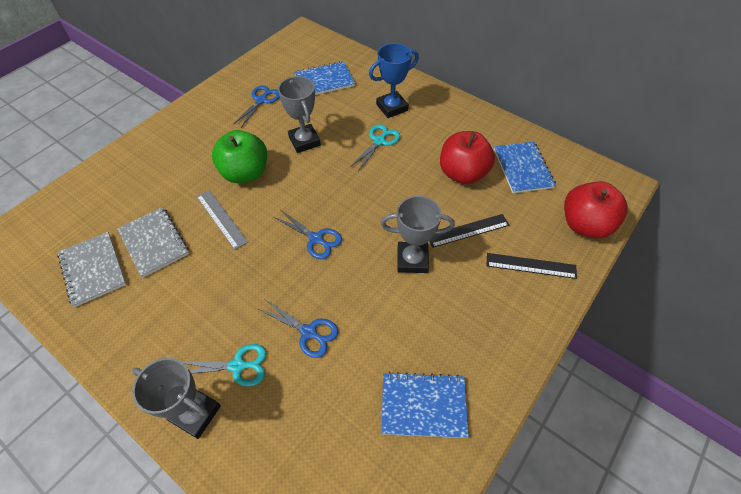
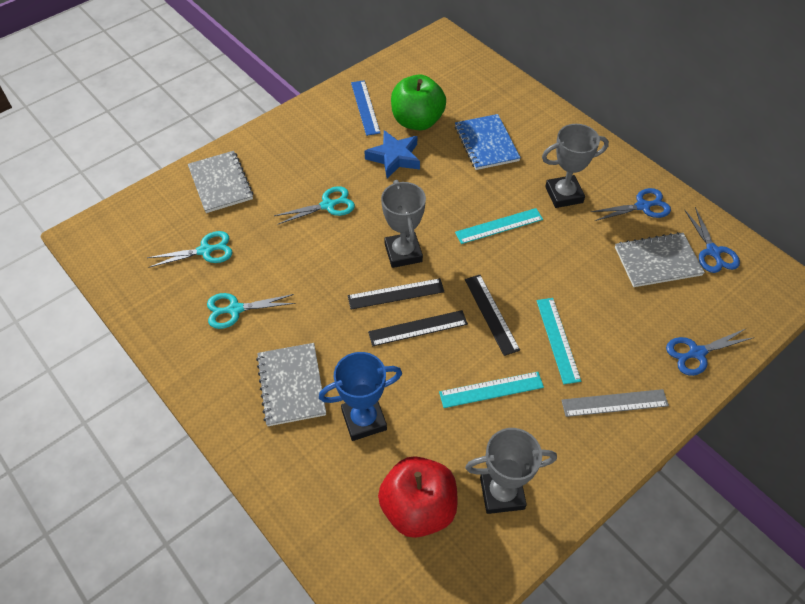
black ruler: 2 -> 3
blue notebook: 3 -> 1
blue ruler: 0 -> 1
blue star: 0 -> 1
grey notebook: 2 -> 3
red apple: 2 -> 1
turquoise ruler: 0 -> 3
turquoise scissors: 2 -> 3

